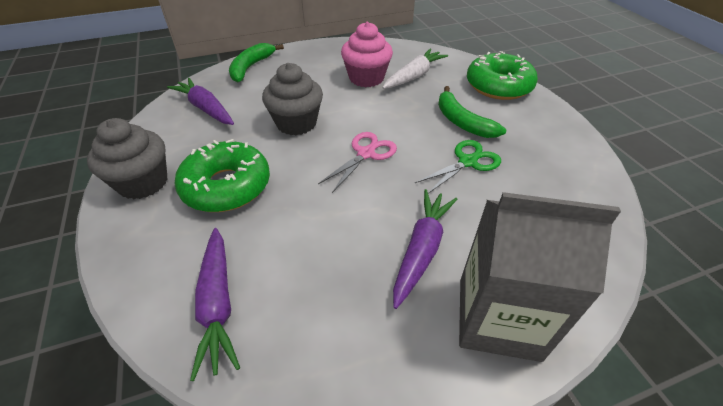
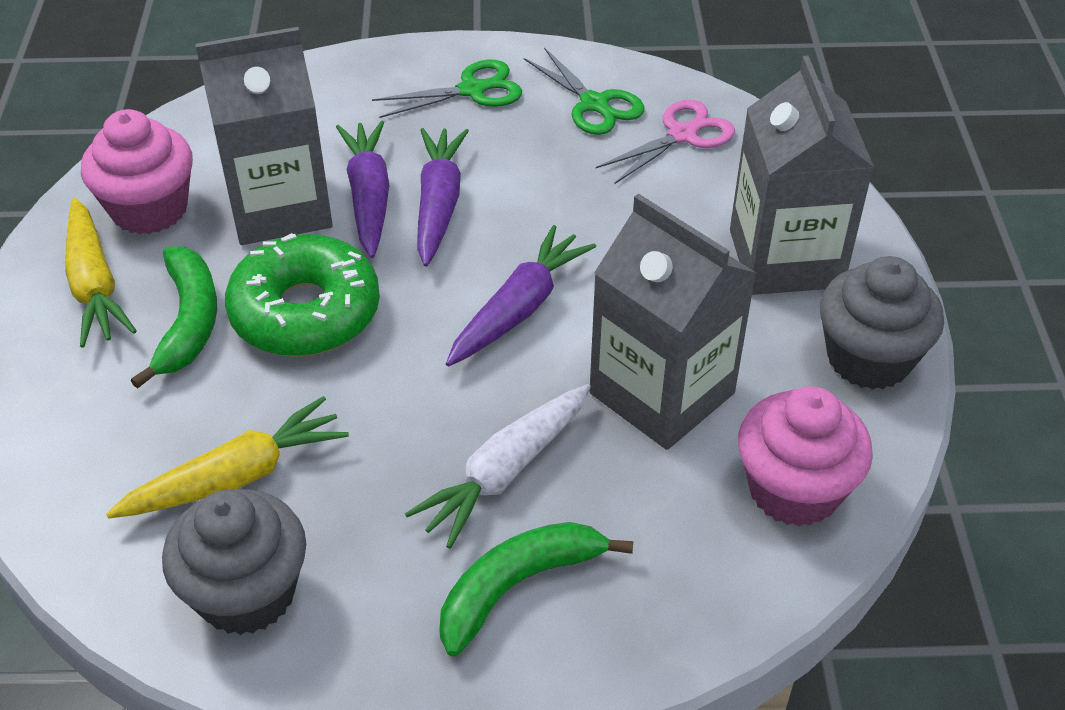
green donut: 2 -> 1
green scissors: 1 -> 2
grey carton: 1 -> 3
pink cupcake: 1 -> 2
yellow carrot: 0 -> 2

